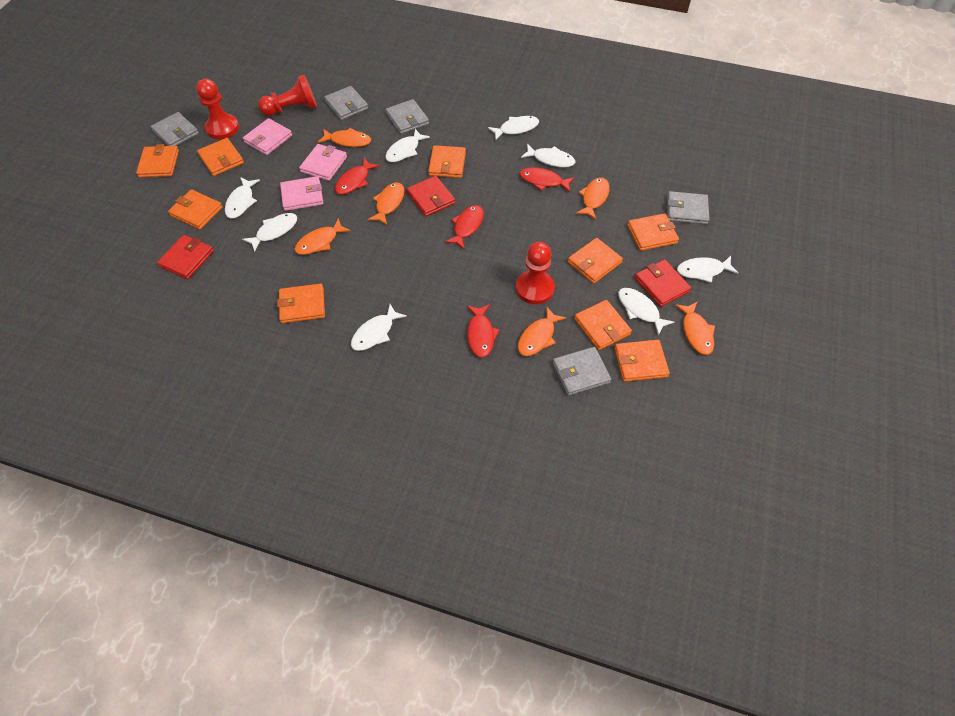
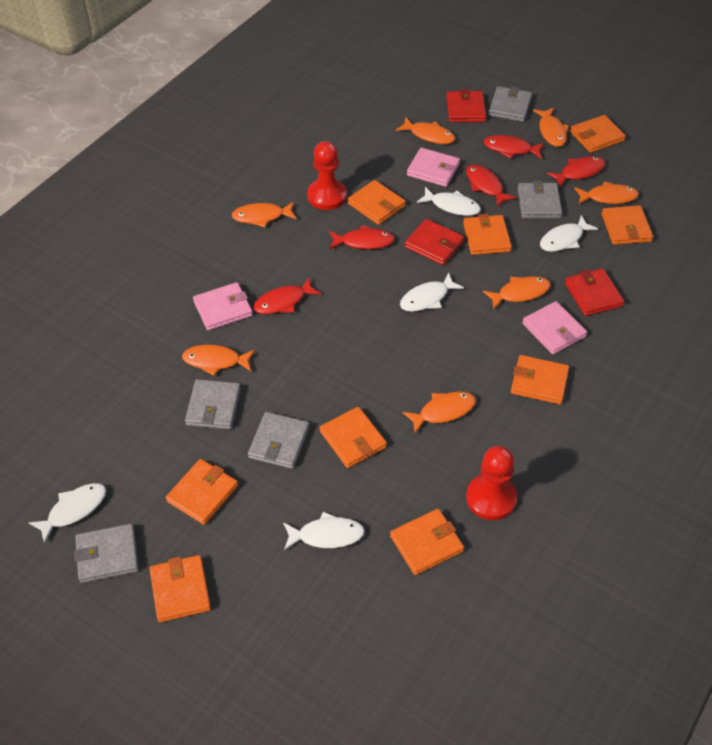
orange fish: 6 -> 7
red fish: 4 -> 5
red pawn: 3 -> 2
white fish: 8 -> 5

